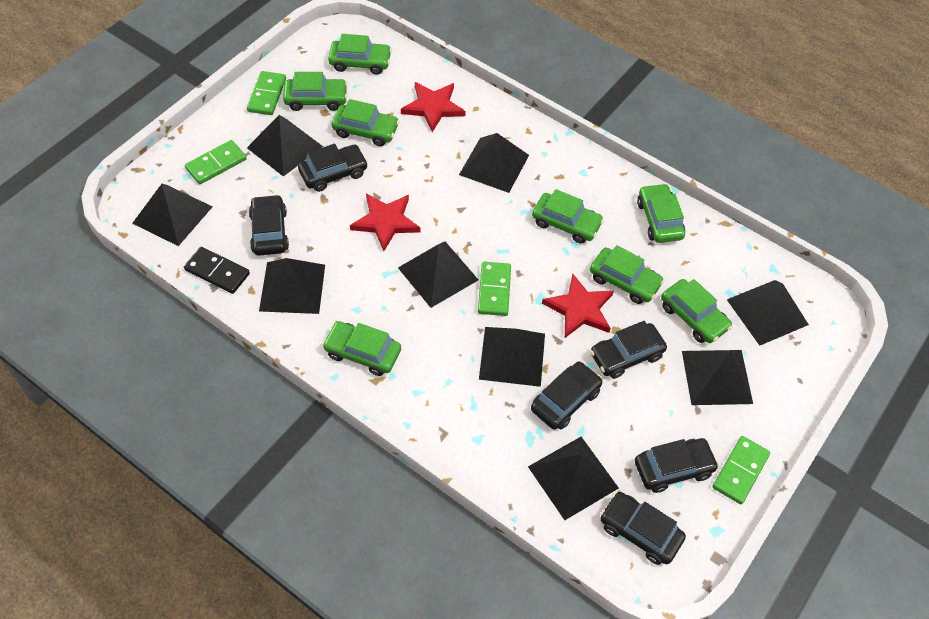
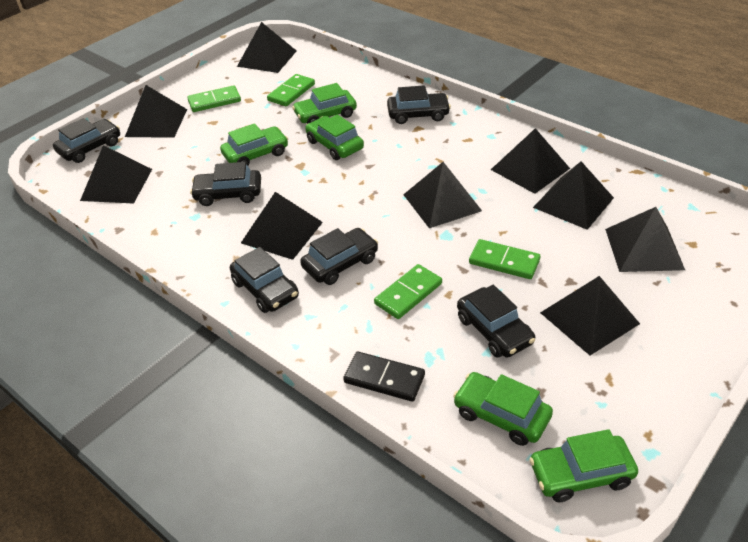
green car: 8 -> 5
red star: 3 -> 0

